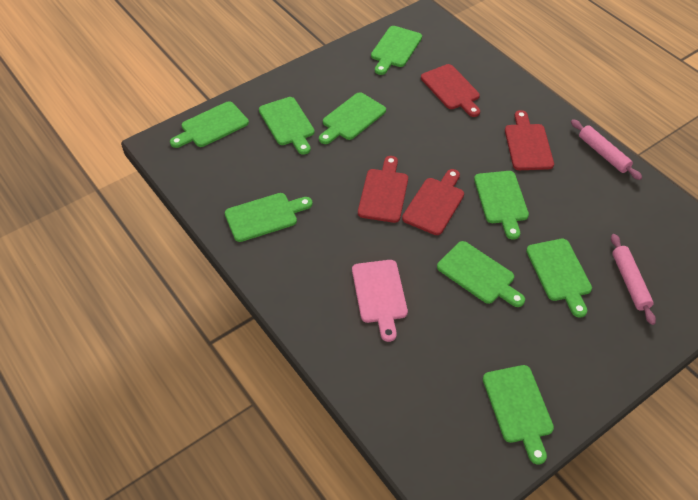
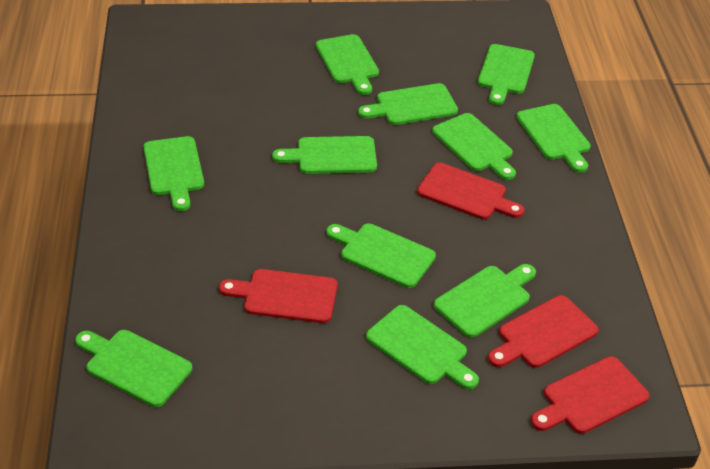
green cutting board: 9 -> 11
pink cutting board: 1 -> 0
pink rolling pin: 2 -> 0

